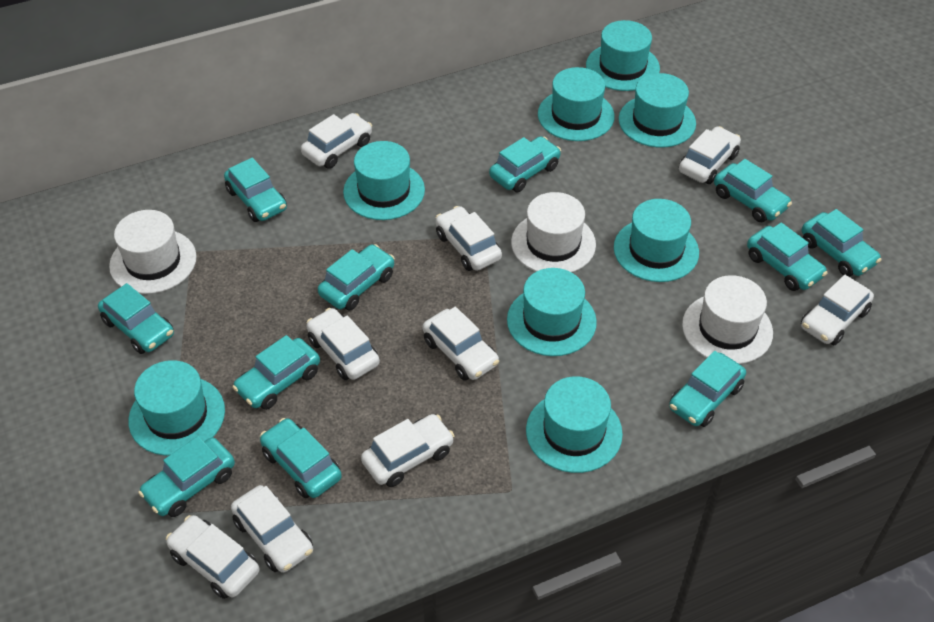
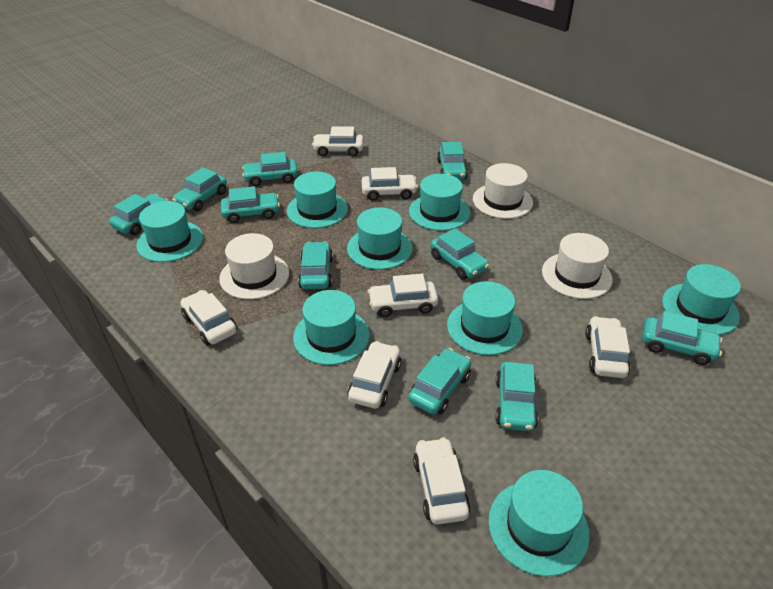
turquoise car: 11 -> 10
white car: 9 -> 7

